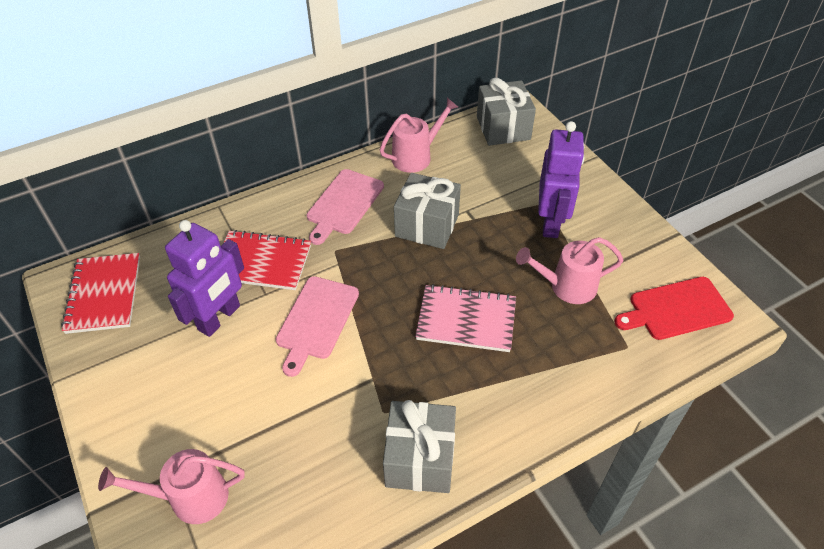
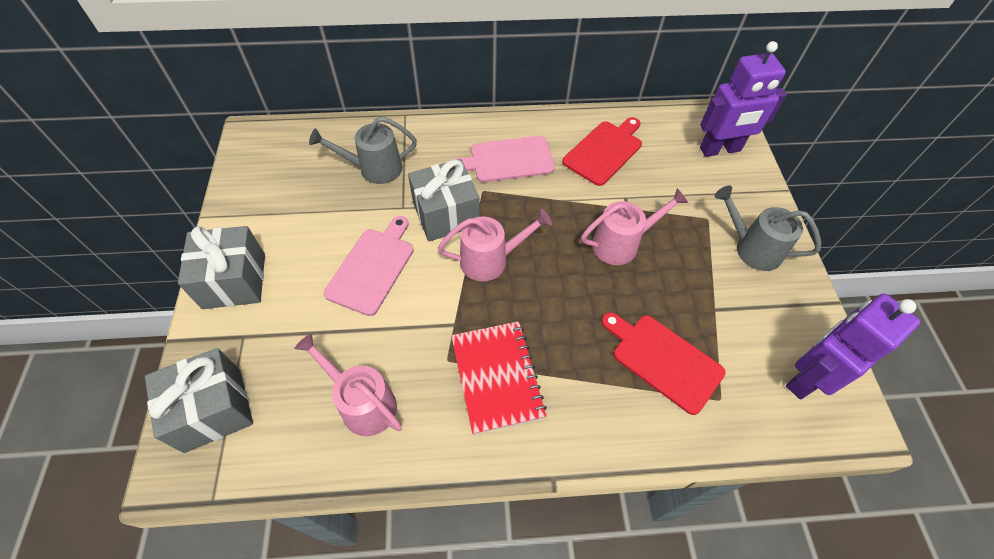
grey watering can: 0 -> 2
pink notebook: 1 -> 0
red cutting board: 1 -> 2
red notebook: 2 -> 1

